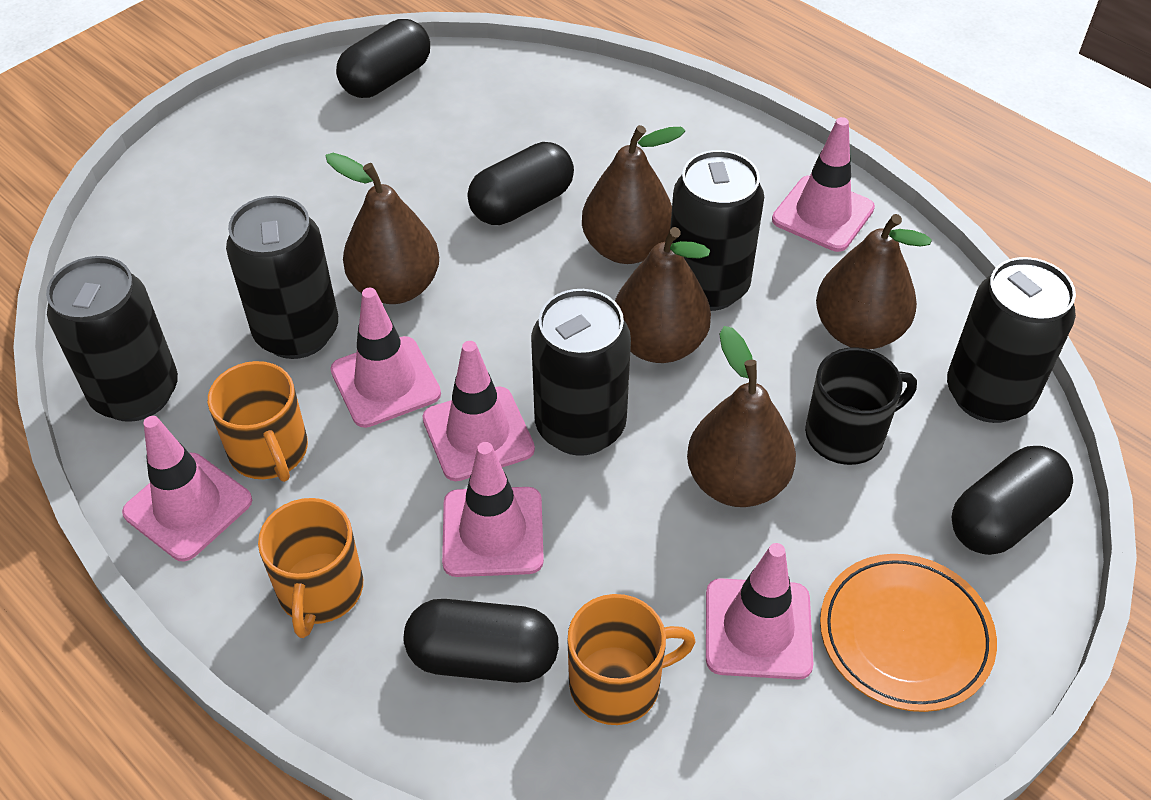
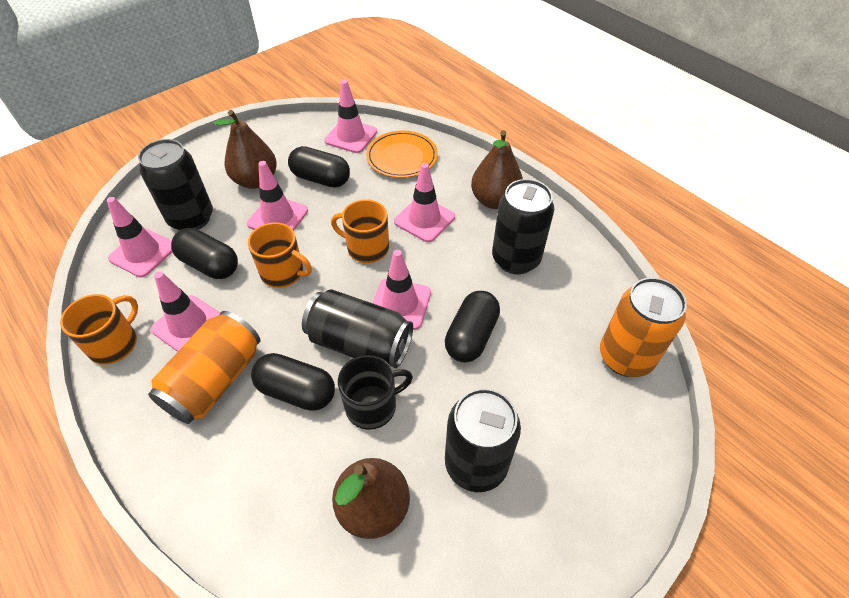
black can: 5 -> 4
brown pear: 5 -> 3
orange can: 0 -> 2

